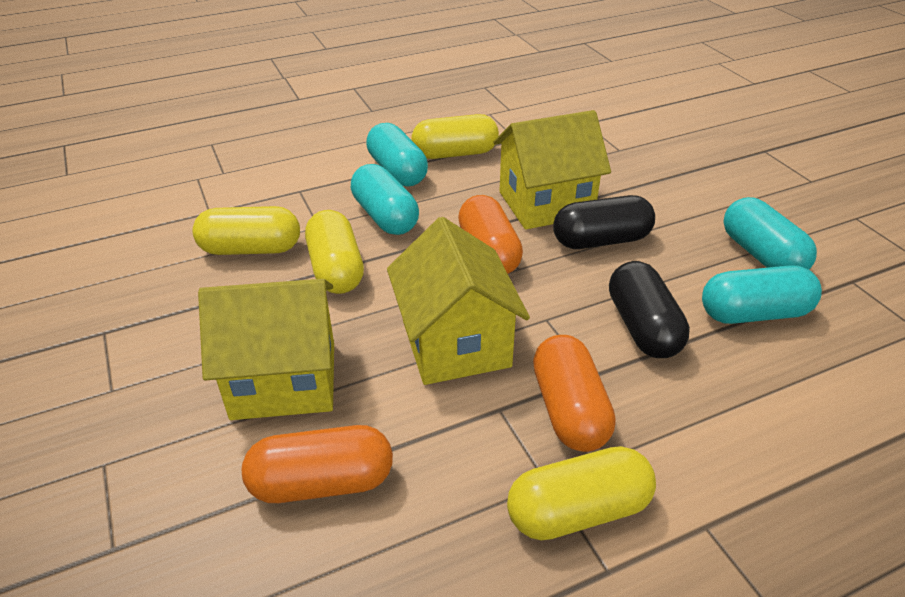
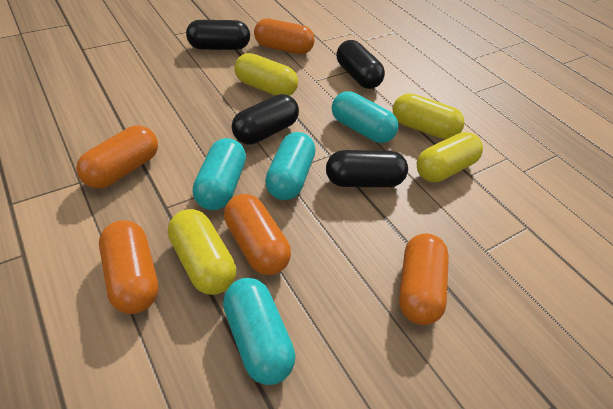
black capsule: 2 -> 4
orange capsule: 3 -> 5
yellow house: 3 -> 0

